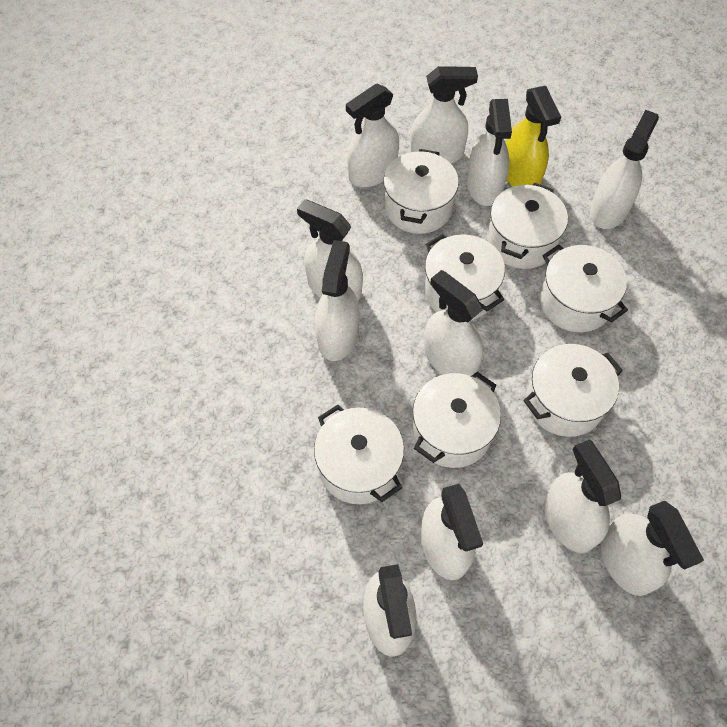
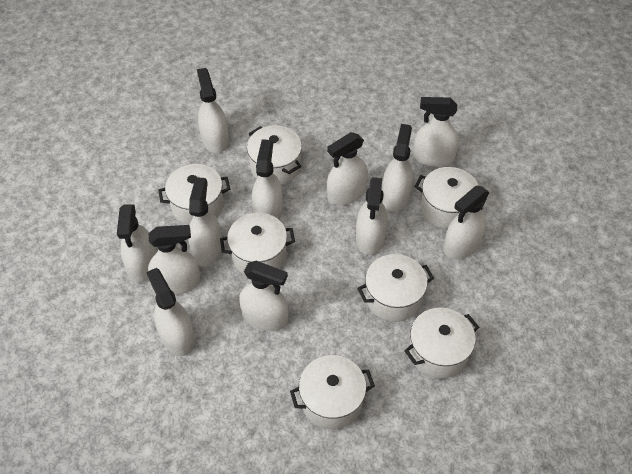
white spray bottle: 11 -> 12
yellow spray bottle: 1 -> 0

